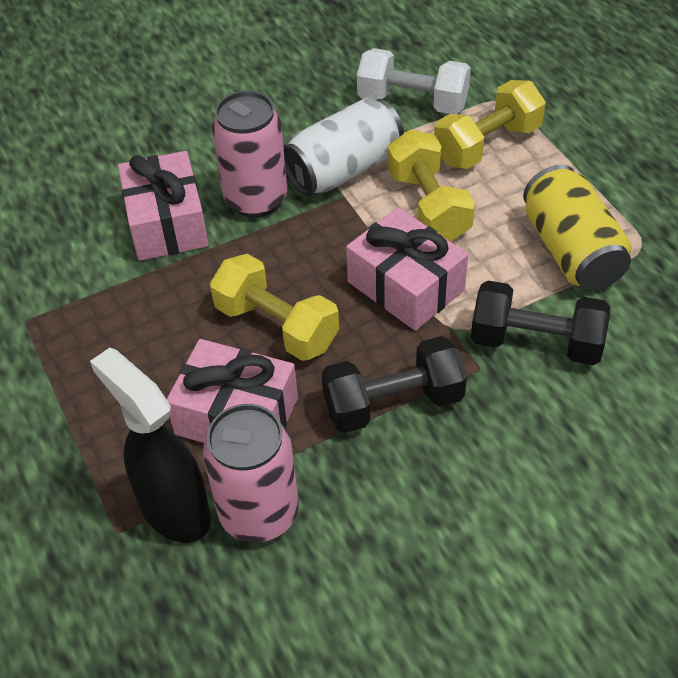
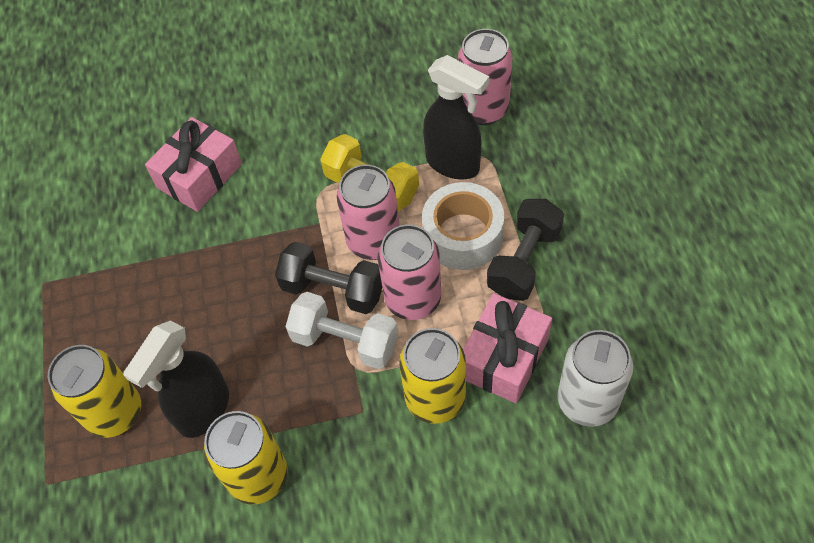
black spray bottle: 1 -> 2
pink can: 2 -> 3
pink gift: 3 -> 2
white tape: 0 -> 1
yellow can: 1 -> 3
yellow dumbbell: 3 -> 1

